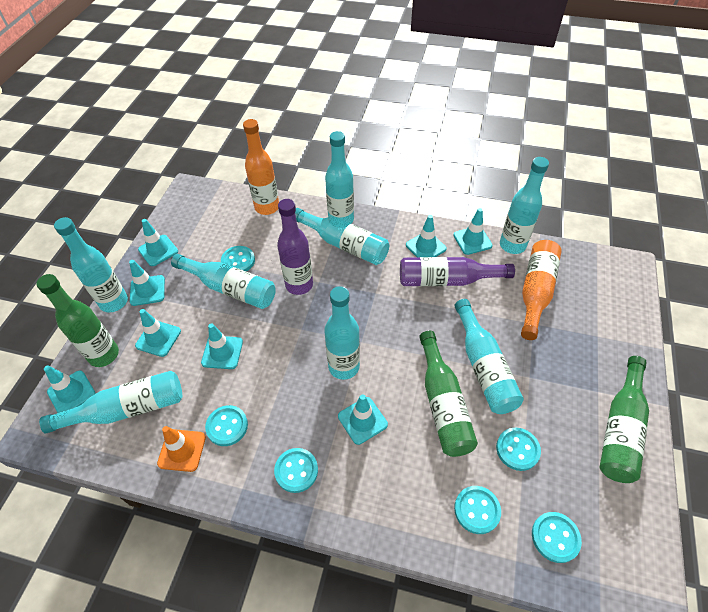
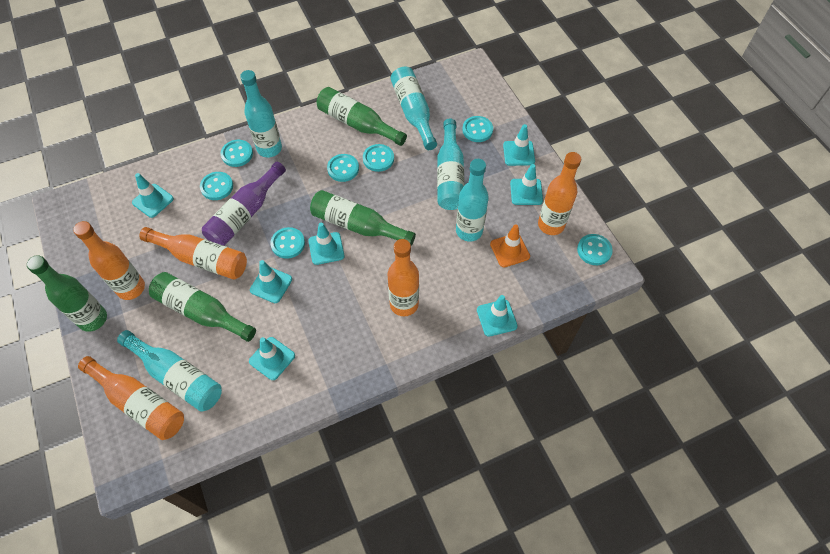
green bottle: 3 -> 4
orange bottle: 2 -> 5
purple bottle: 2 -> 1
turquoise bottle: 8 -> 5
turquoise button: 6 -> 7
turquoise traffic cone: 8 -> 7

